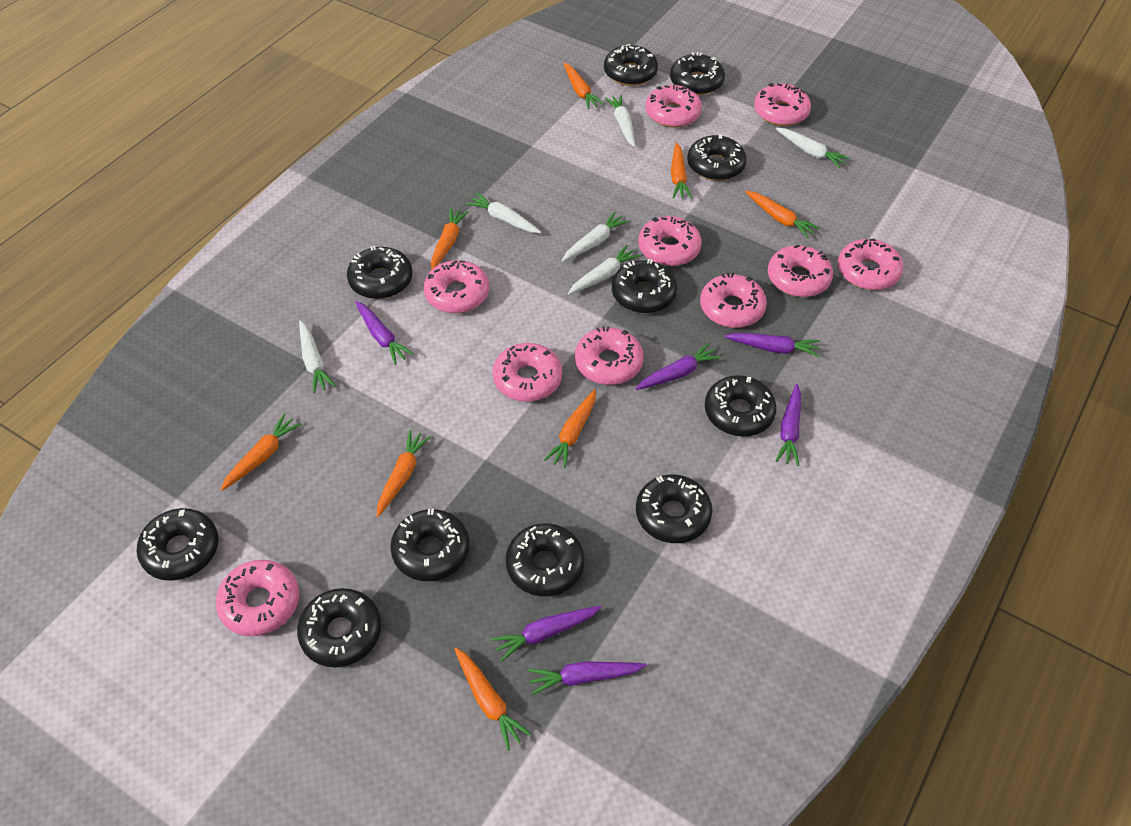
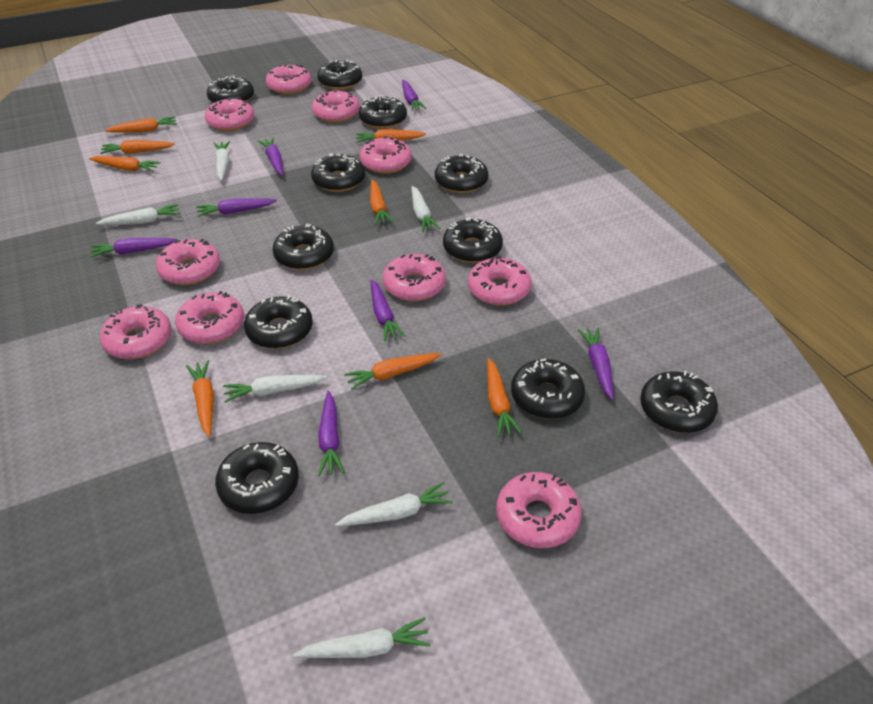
purple carrot: 6 -> 7

